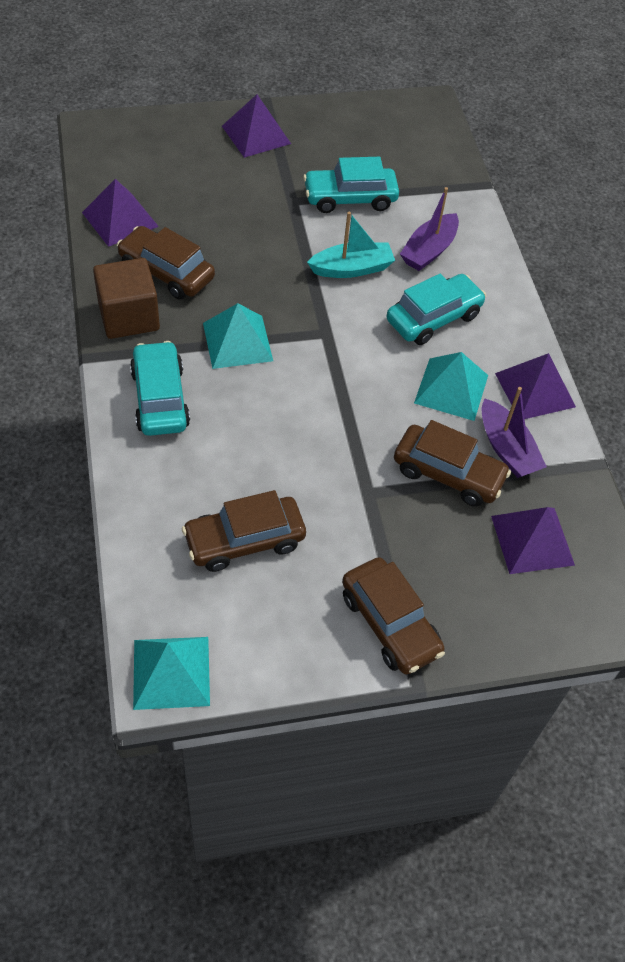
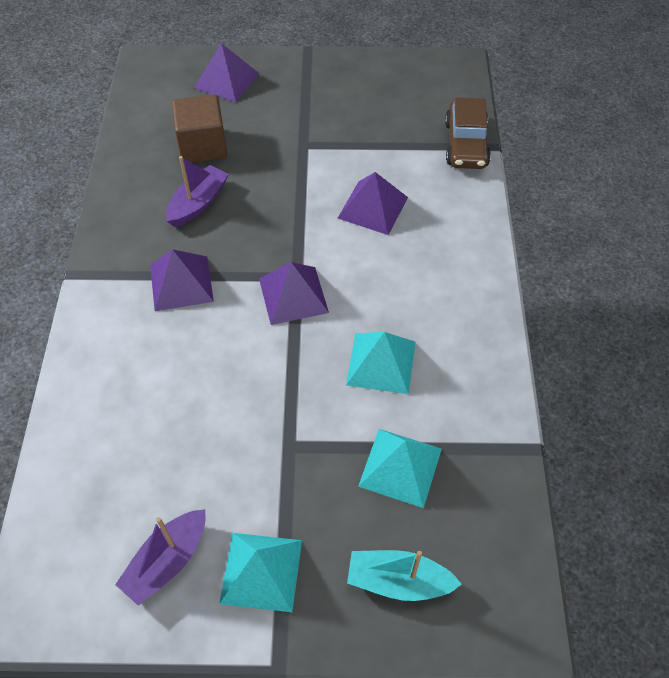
brown car: 4 -> 1
turquoise car: 3 -> 0

